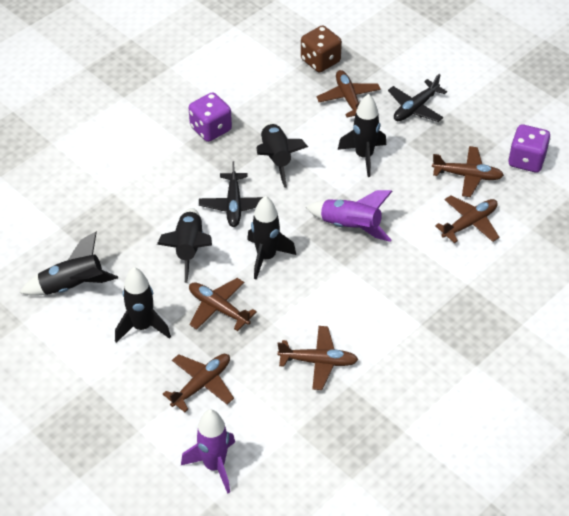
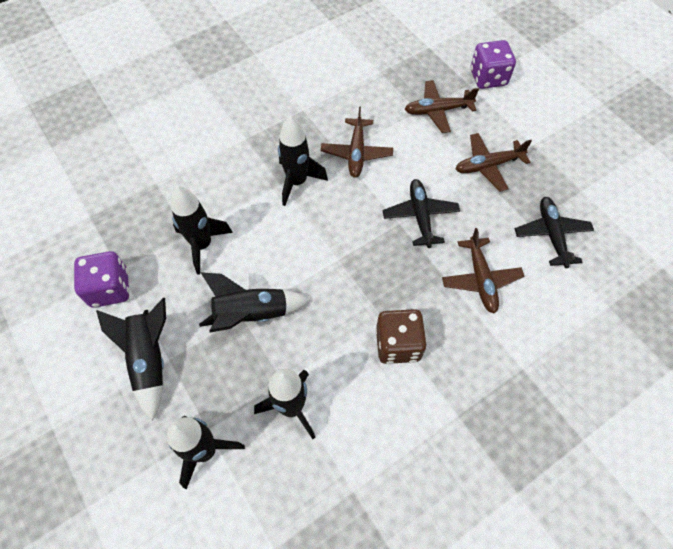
brown plane: 6 -> 4
purple rocket: 2 -> 0

